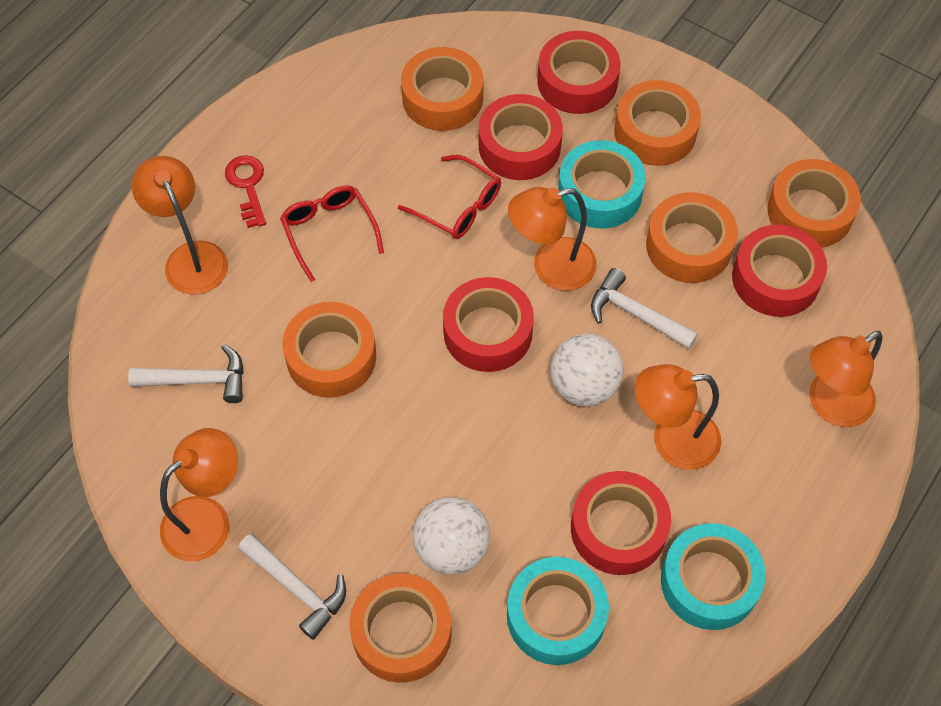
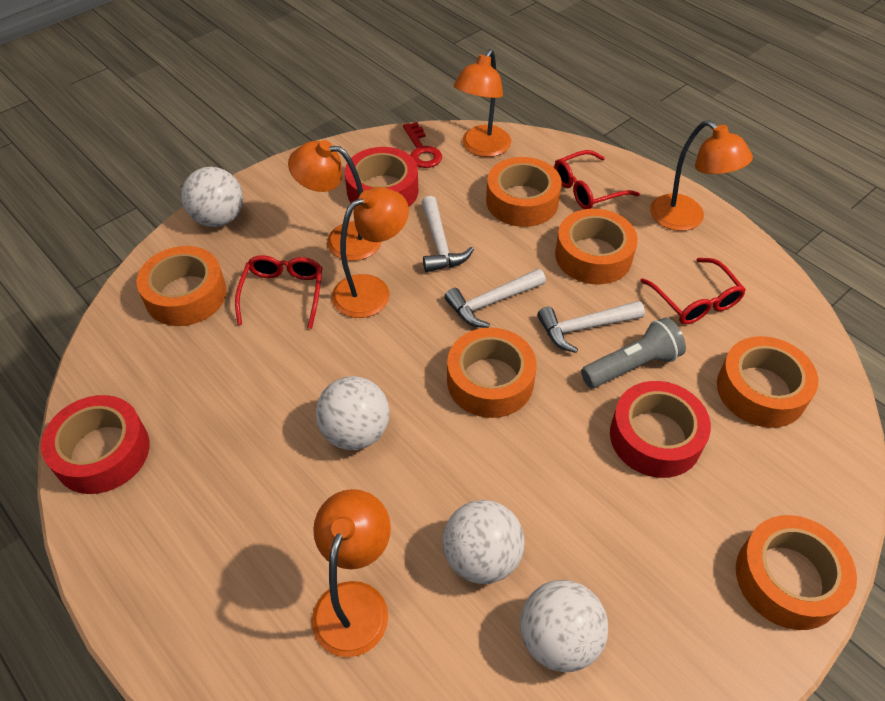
grey flashlight: 0 -> 1
red glasses: 2 -> 3
red tape: 5 -> 3
turquoise tape: 3 -> 0
white ball: 2 -> 4

